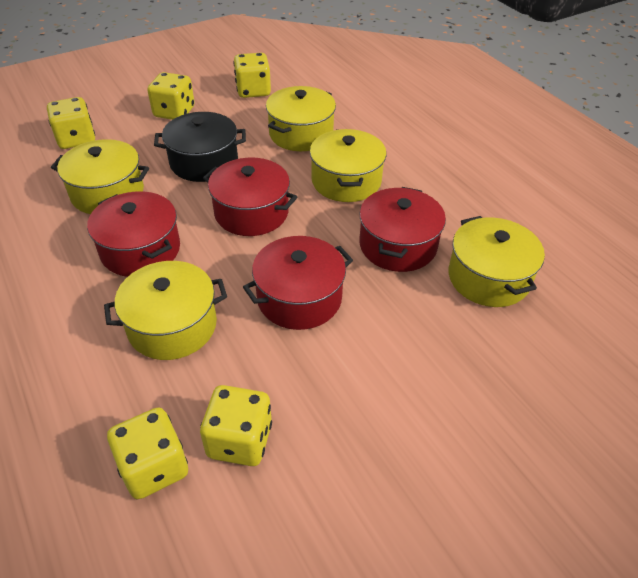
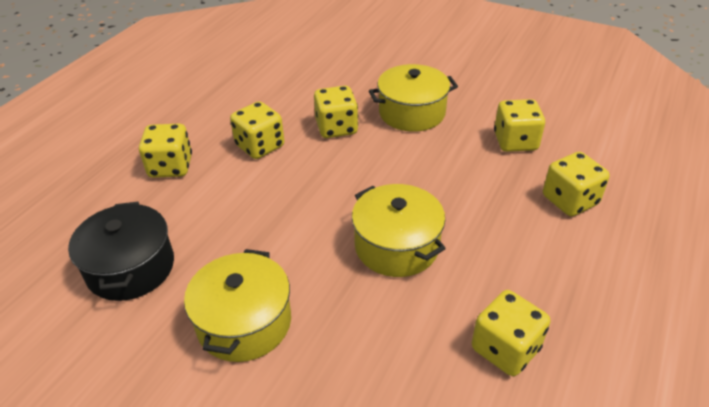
red pot: 4 -> 0
yellow dice: 5 -> 6
yellow pot: 5 -> 3

